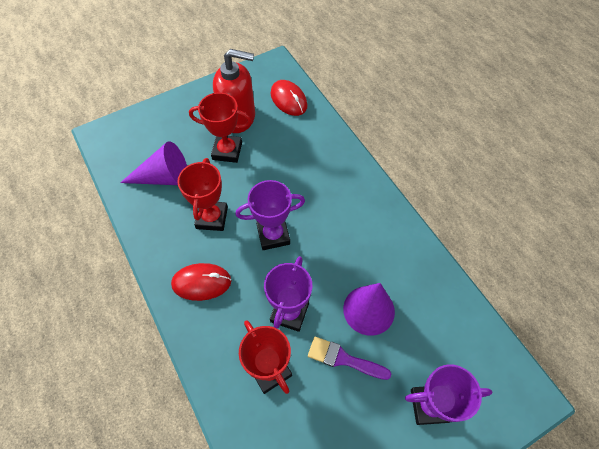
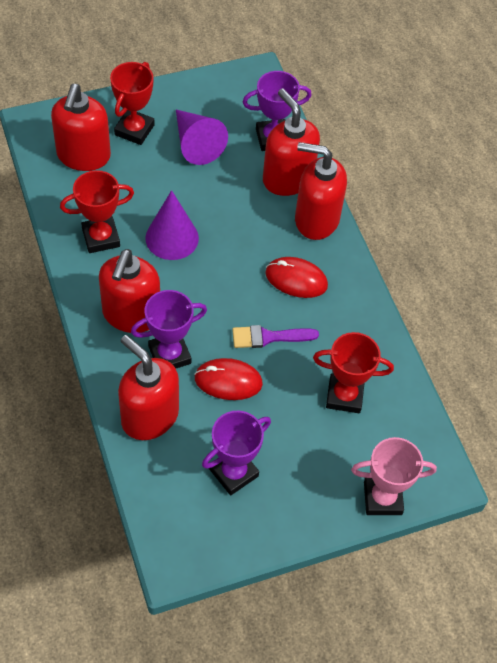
pink trophy: 0 -> 1
red soap dispenser: 1 -> 5

